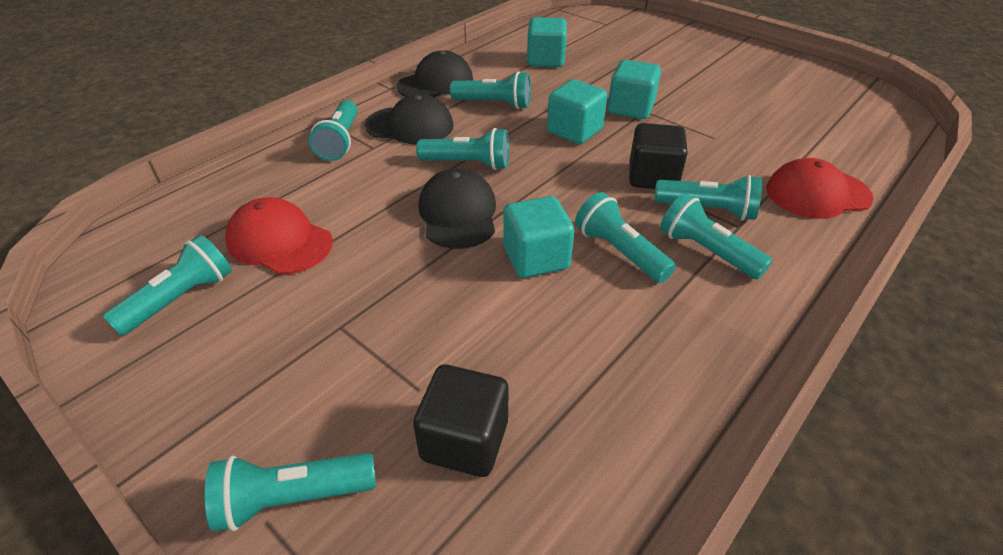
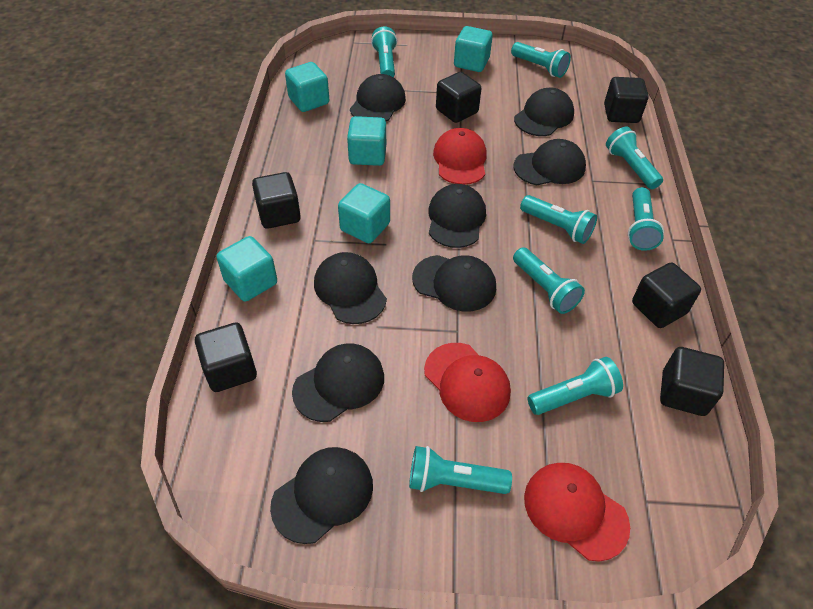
black cap: 3 -> 8
black cube: 2 -> 6
red cap: 2 -> 3
turquoise cube: 4 -> 5

